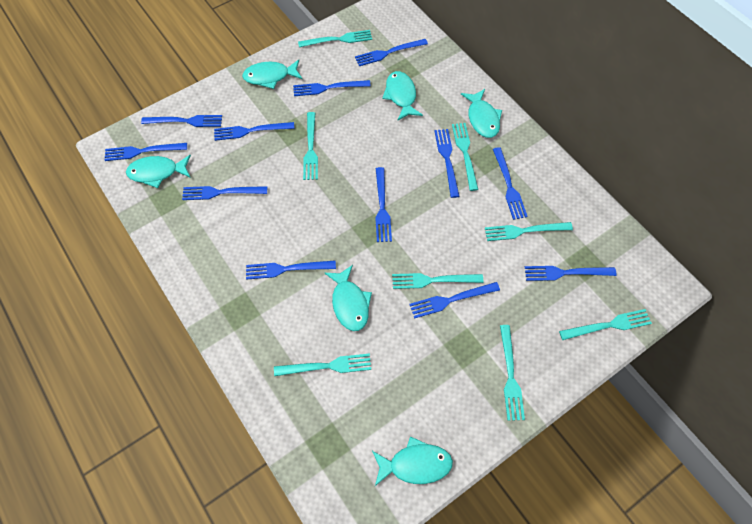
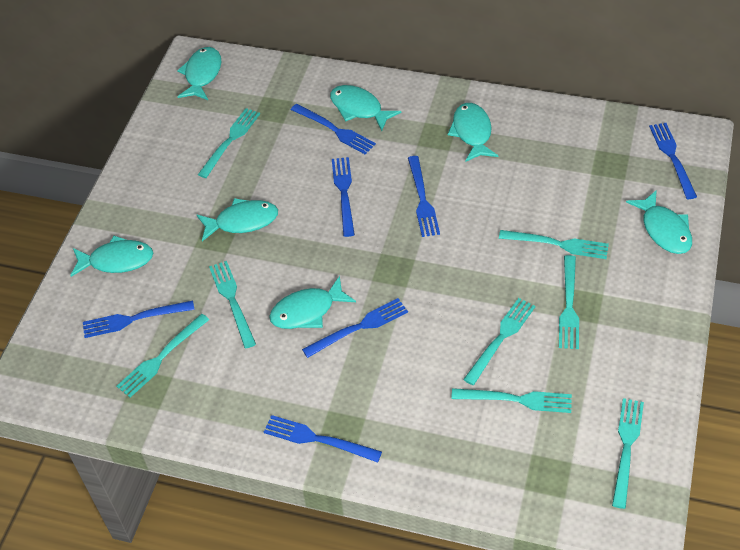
blue fork: 12 -> 7
turquoise fish: 6 -> 7

